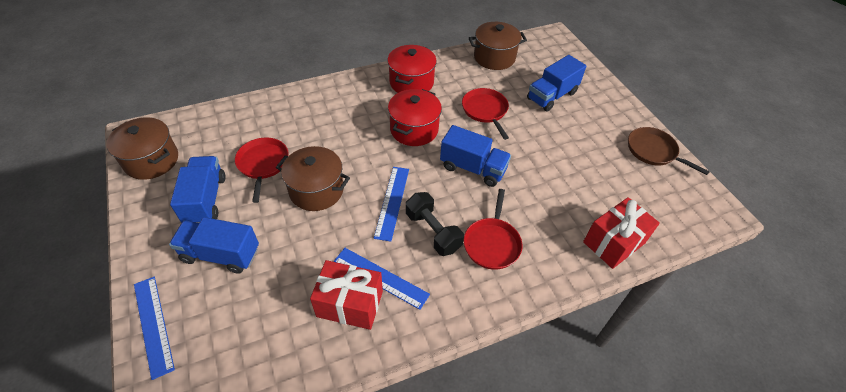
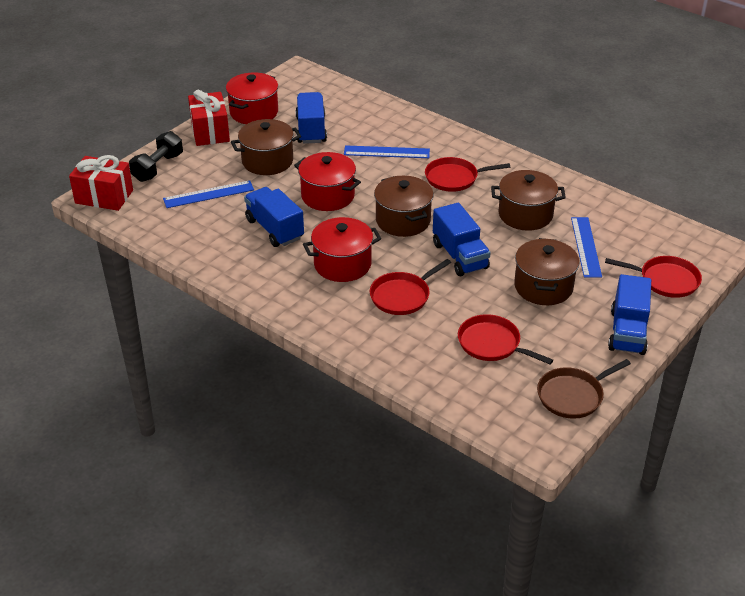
brown pot: 3 -> 4
red pan: 3 -> 4
red pot: 2 -> 3

